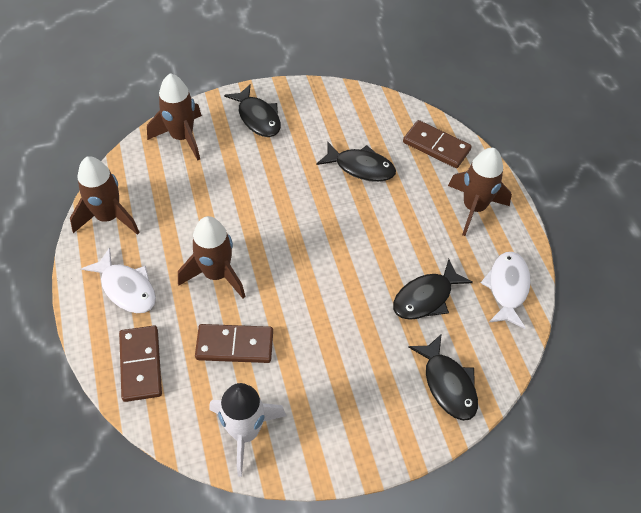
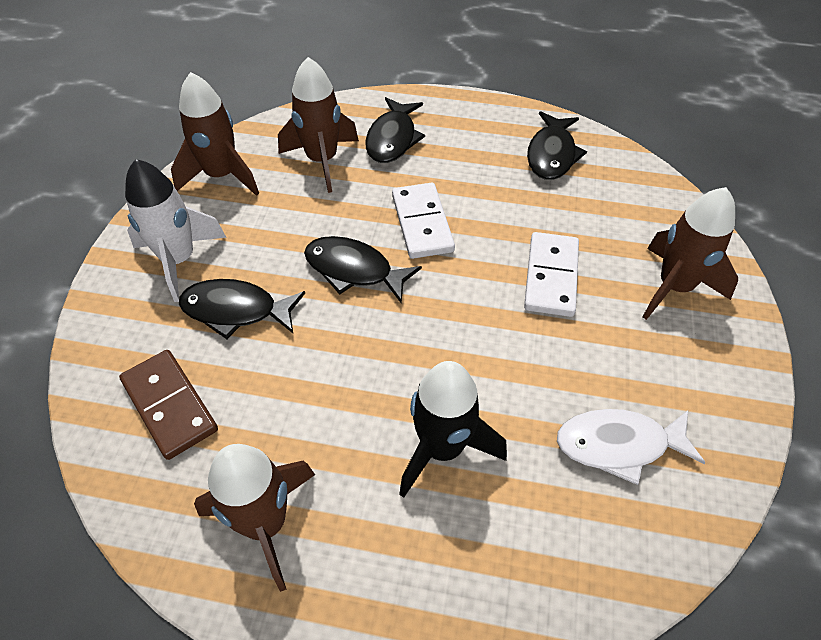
black rocket: 0 -> 1
brown domino: 3 -> 1
white domino: 0 -> 2
white fish: 2 -> 1

